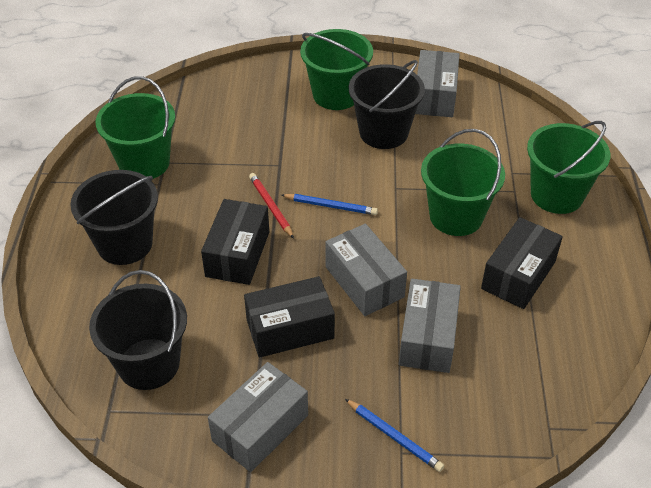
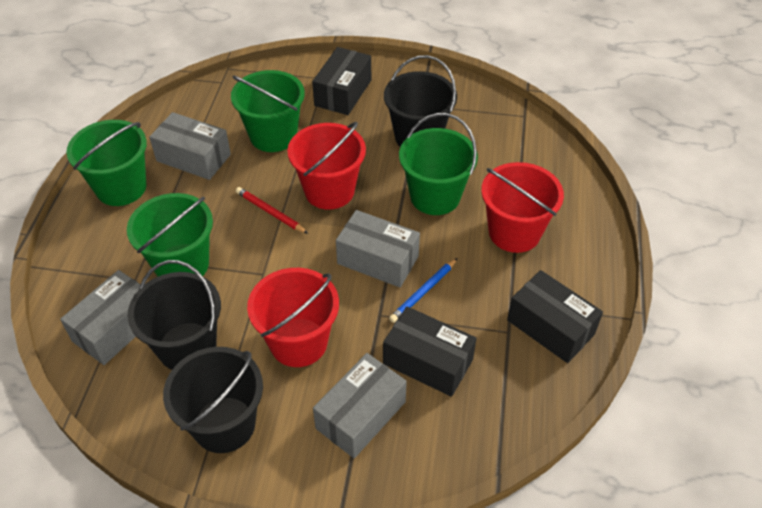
blue pencil: 2 -> 1
red bucket: 0 -> 3

